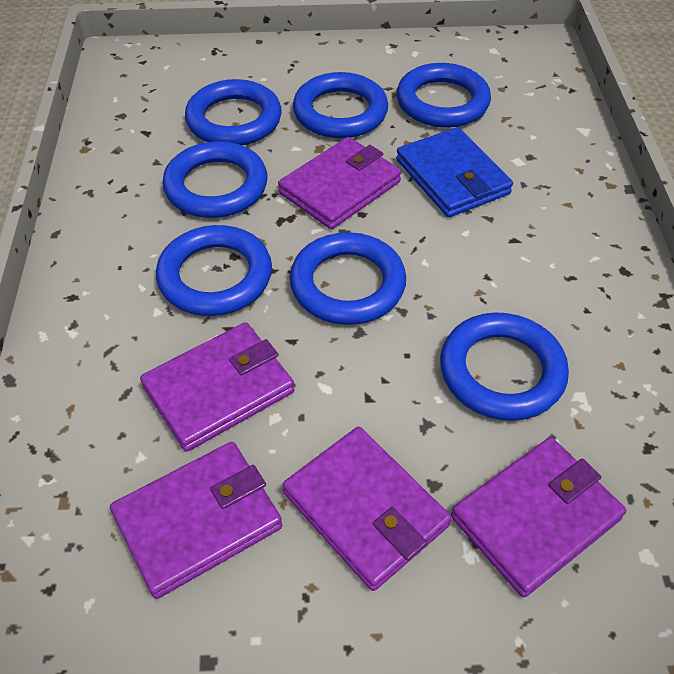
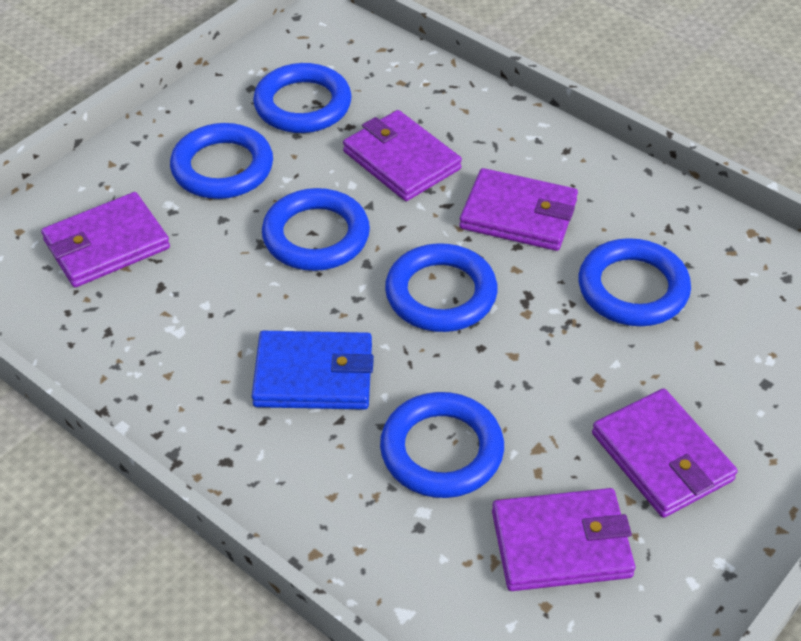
blue ring: 7 -> 6

